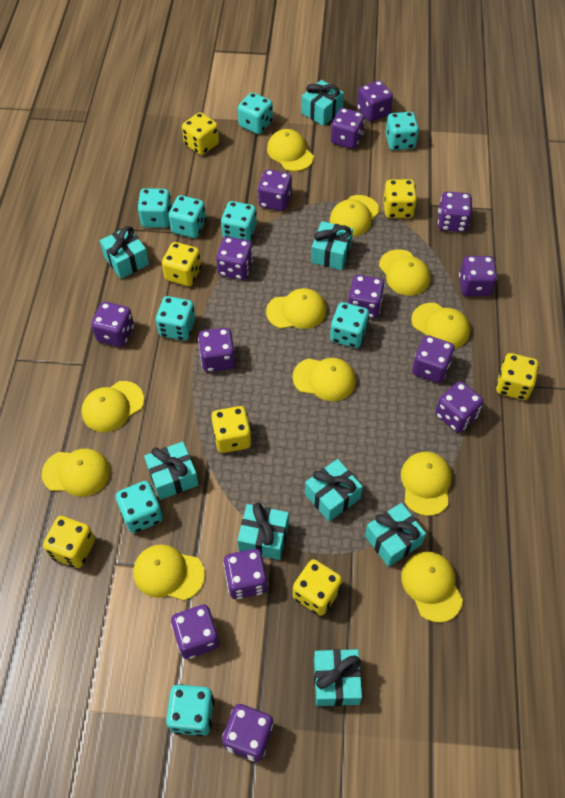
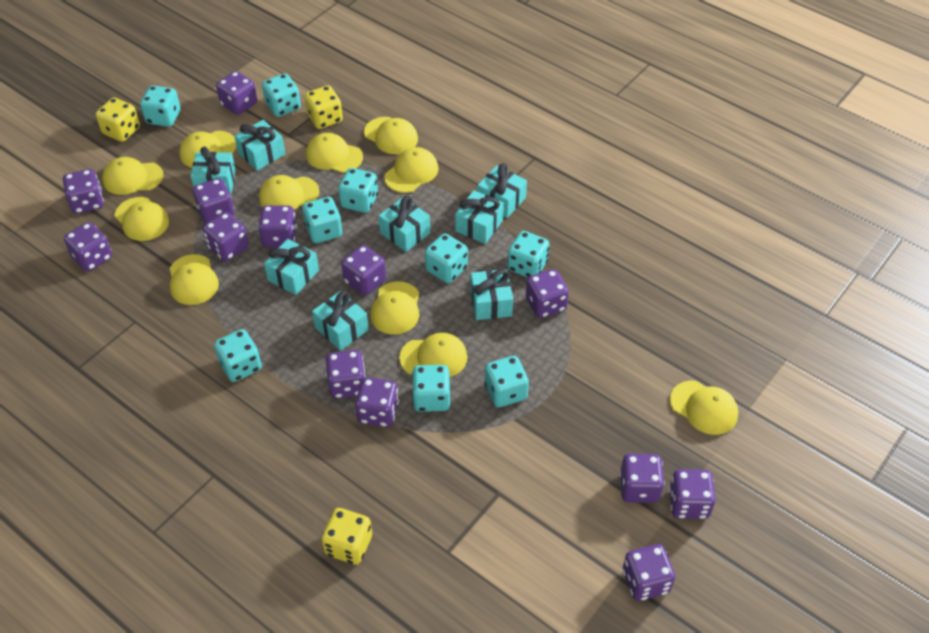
purple dice: 14 -> 13
yellow dice: 7 -> 3

